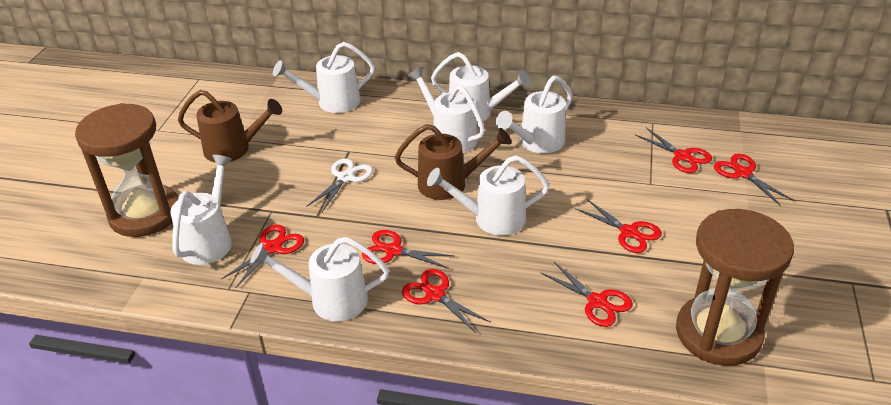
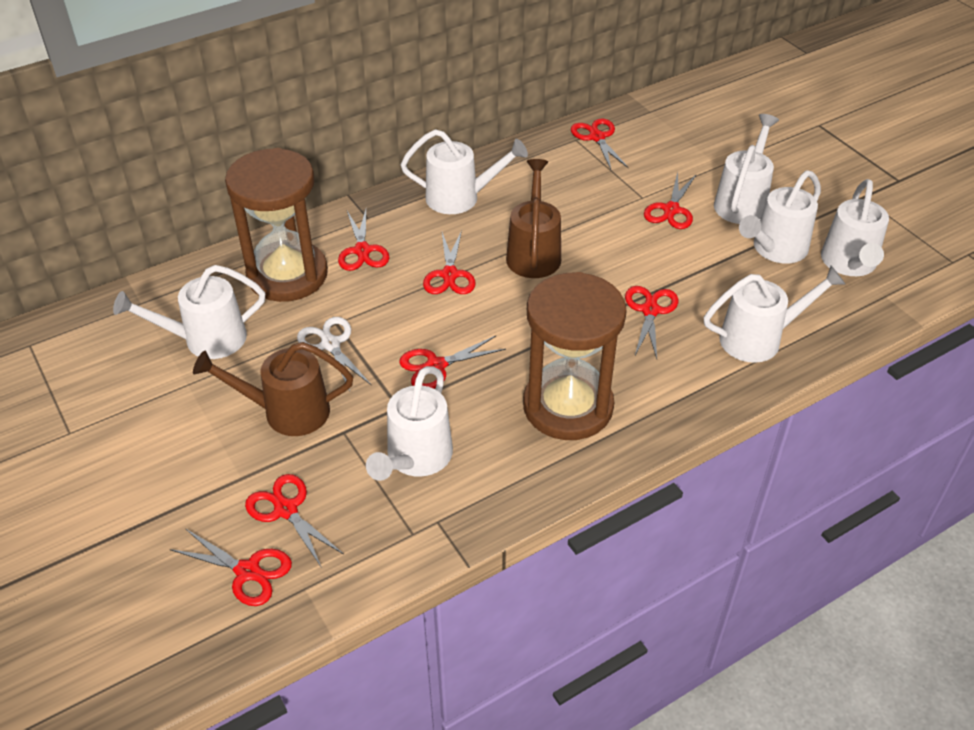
red scissors: 7 -> 8

